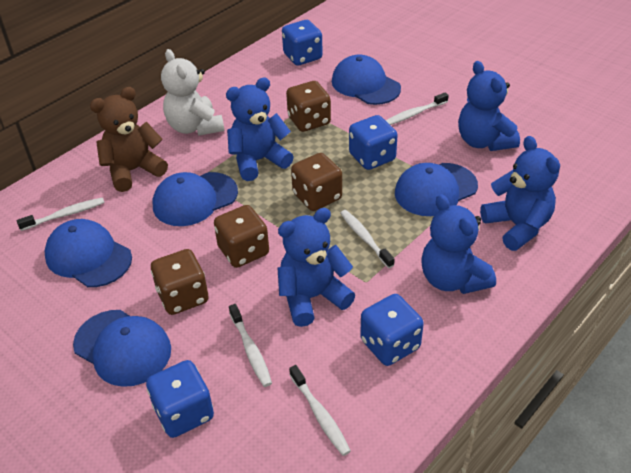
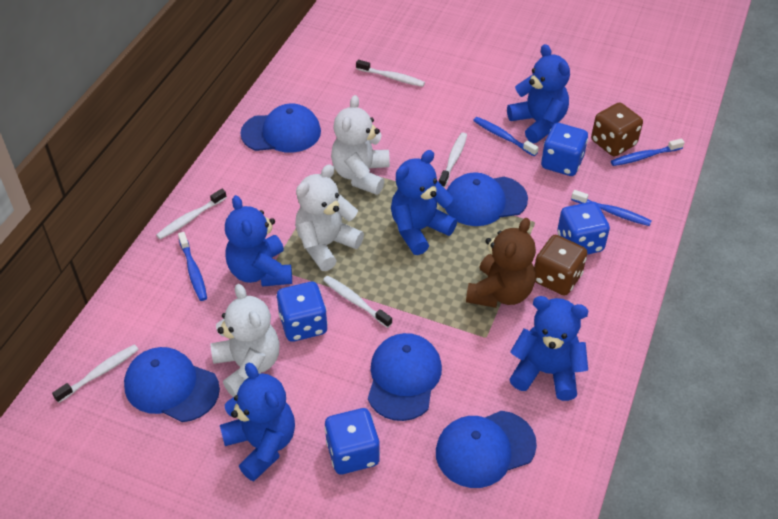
blue toothbrush: 0 -> 4
brown dice: 4 -> 2
white teddy bear: 1 -> 3

